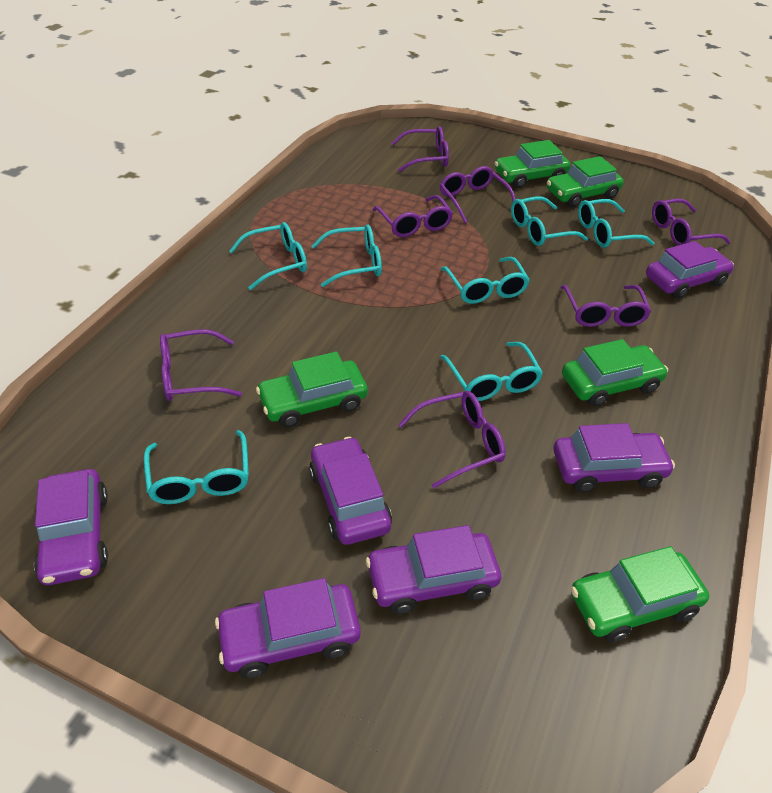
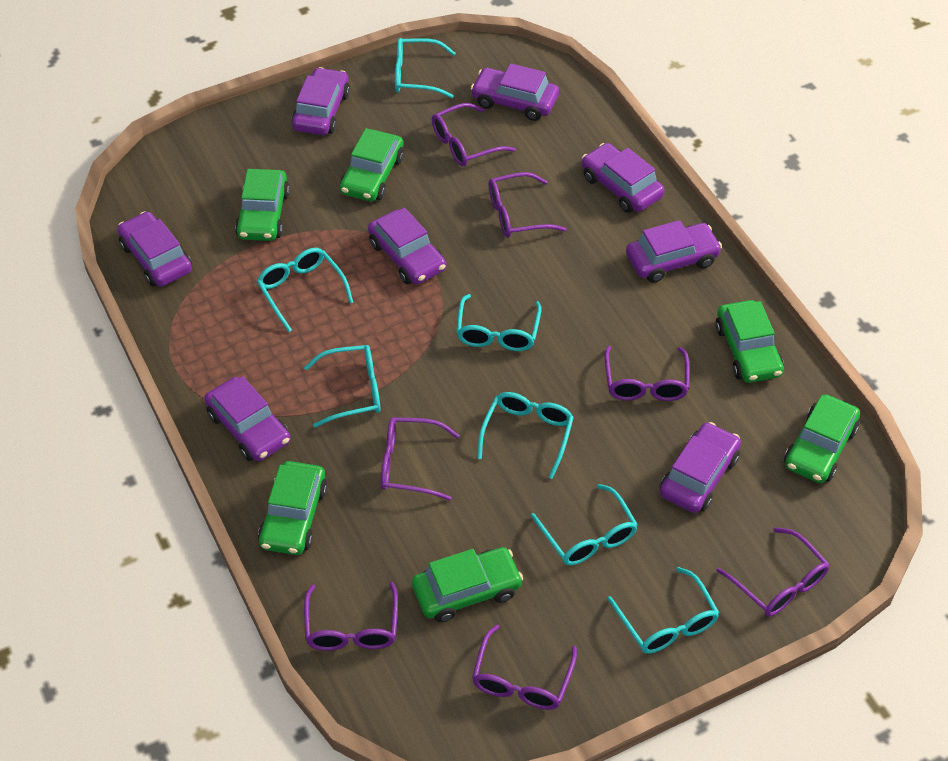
green car: 5 -> 6
purple car: 6 -> 8

